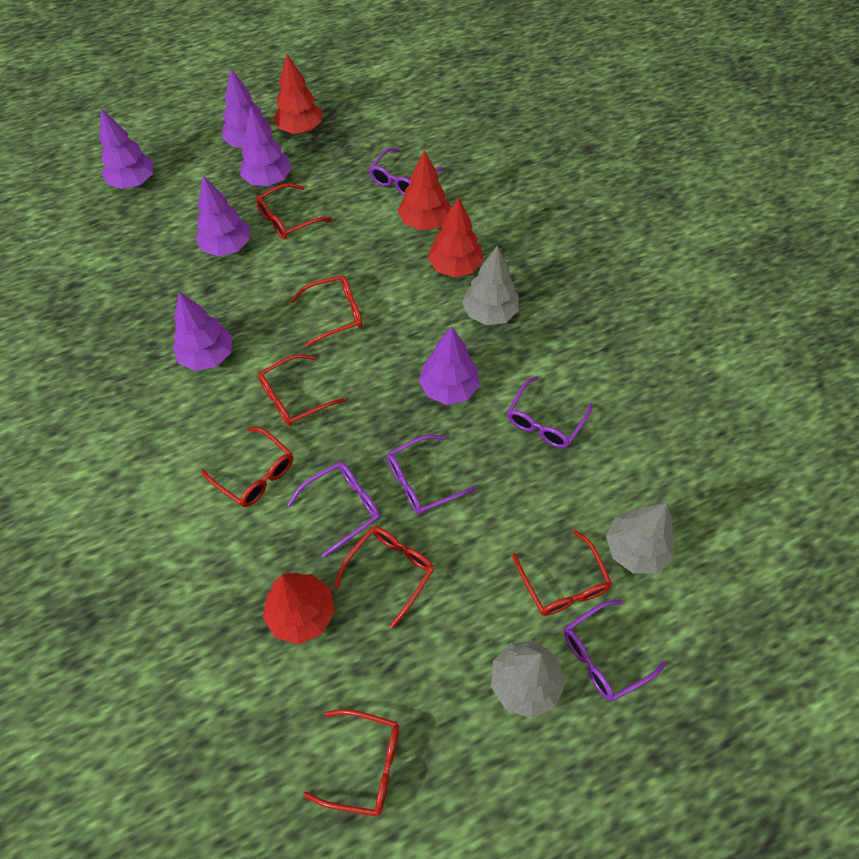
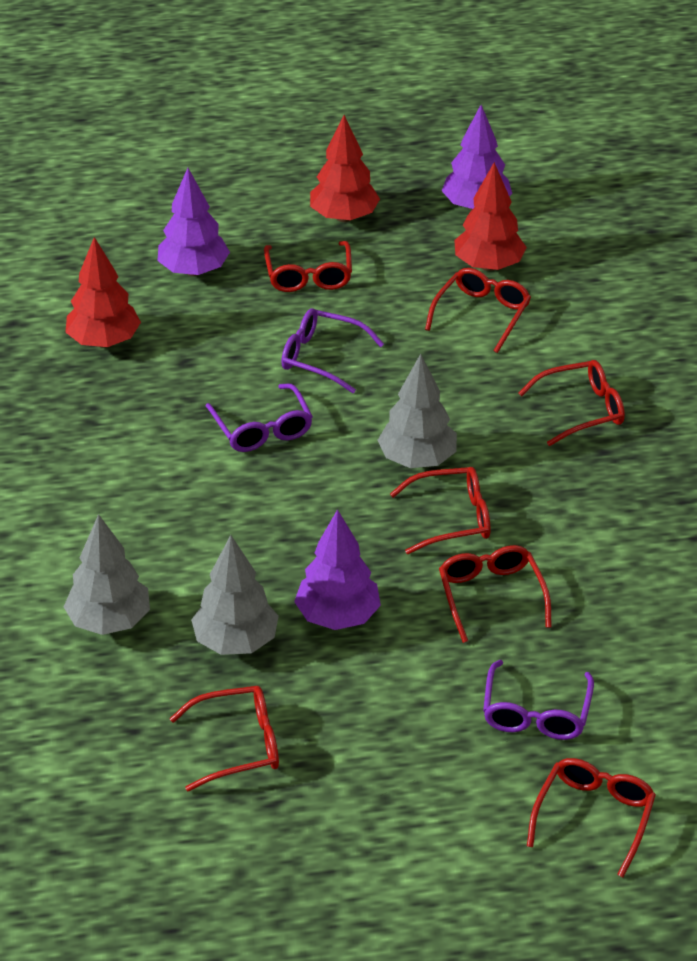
purple glasses: 5 -> 3
purple tree: 6 -> 3
red tree: 4 -> 3

